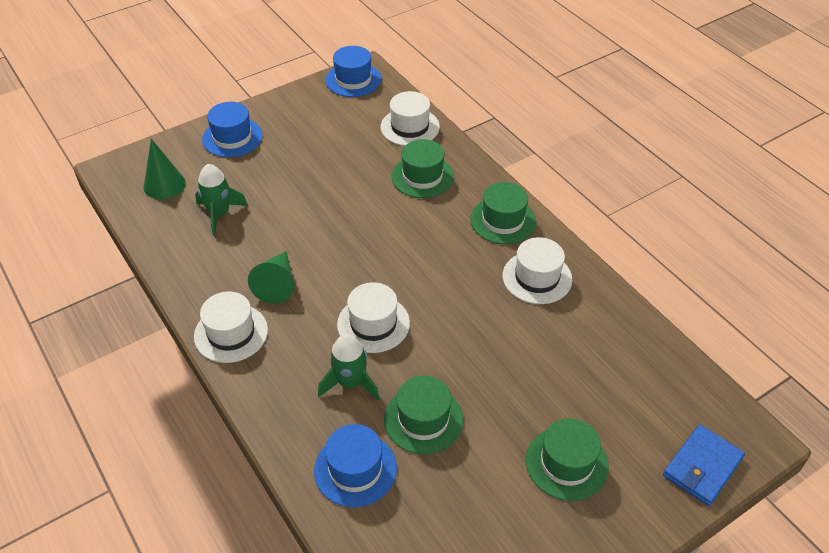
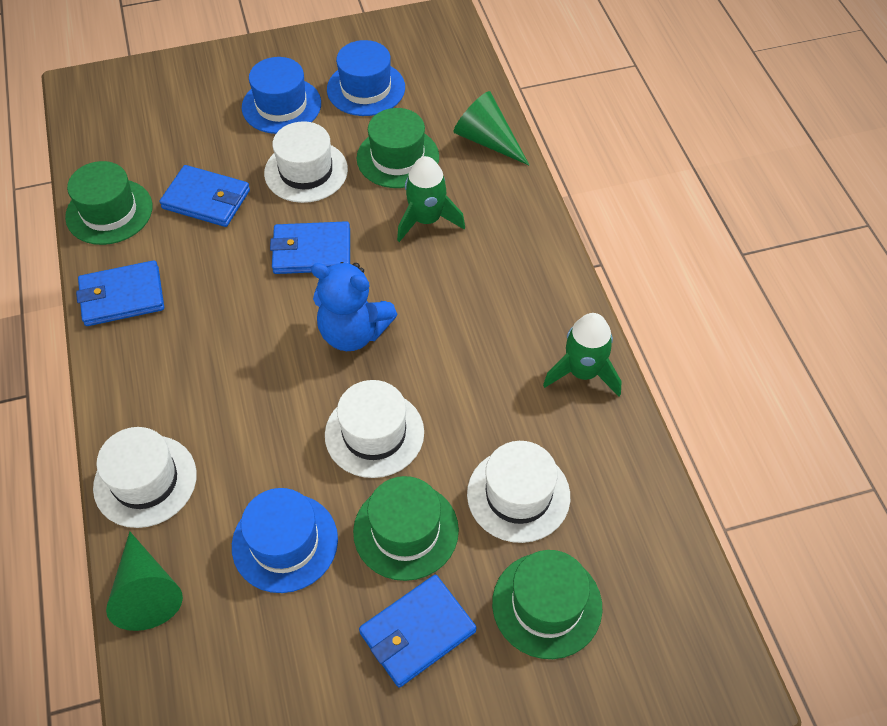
blue teddy bear: 0 -> 1
blue wallet: 1 -> 4

